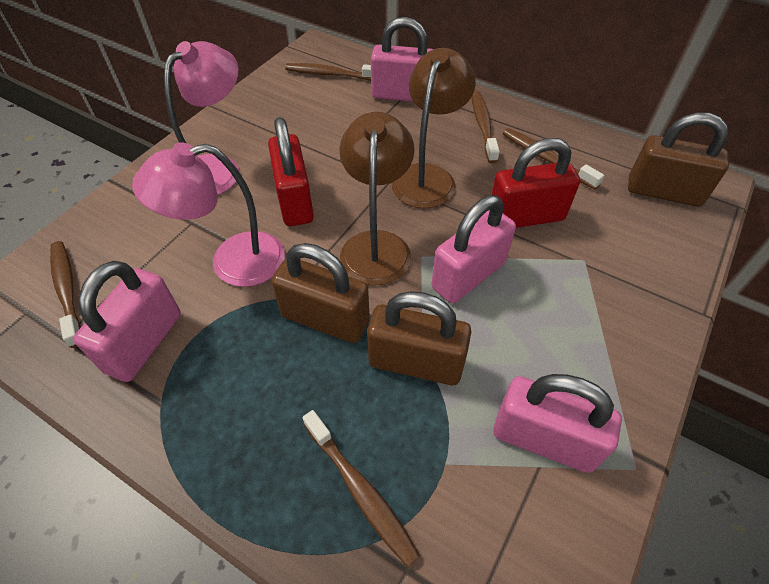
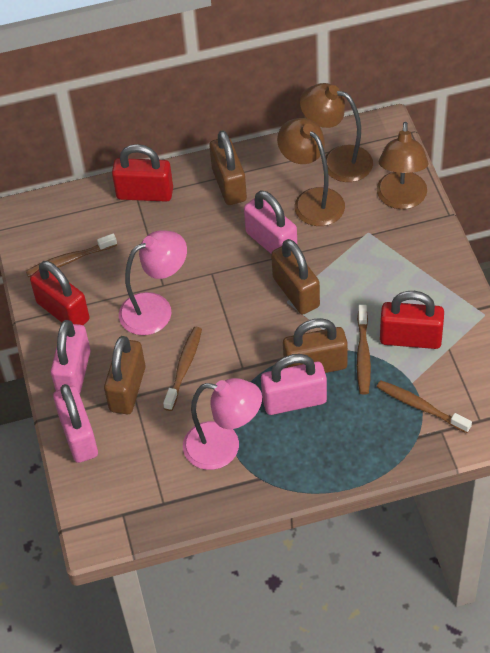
brown lamp: 2 -> 3
brown padlock: 3 -> 4
brown toothbrush: 5 -> 4
red padlock: 2 -> 3

